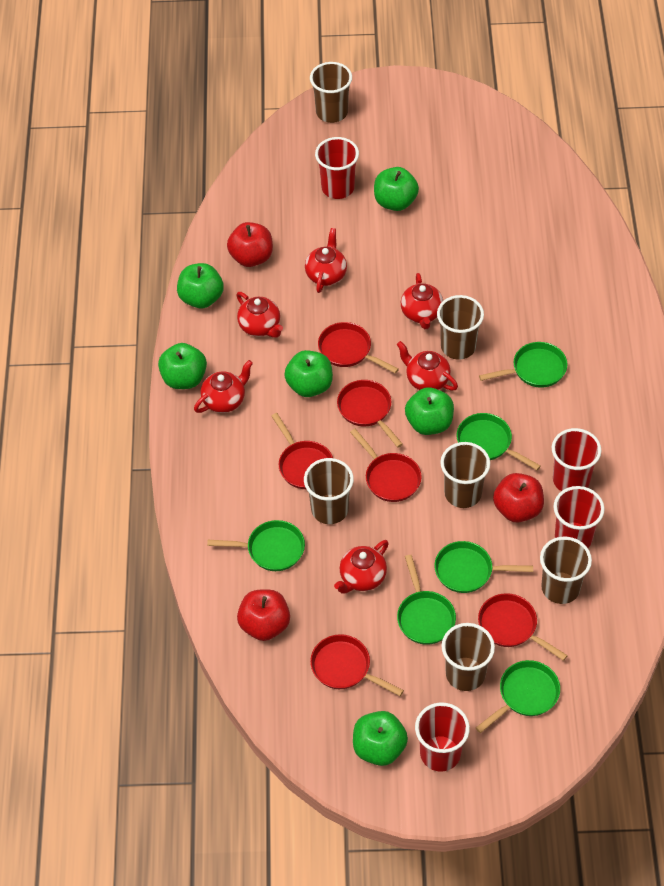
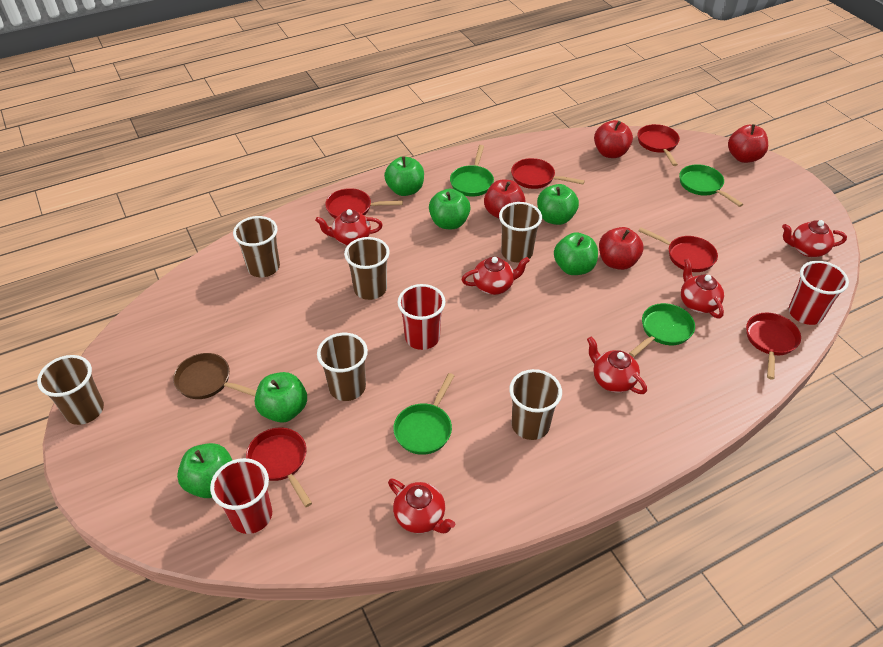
brown pan: 0 -> 1
green pan: 6 -> 4
red apple: 3 -> 4
red cup: 4 -> 3

